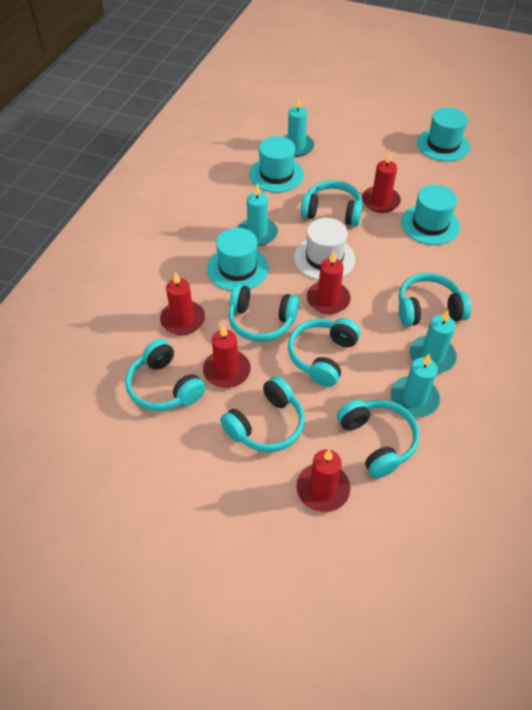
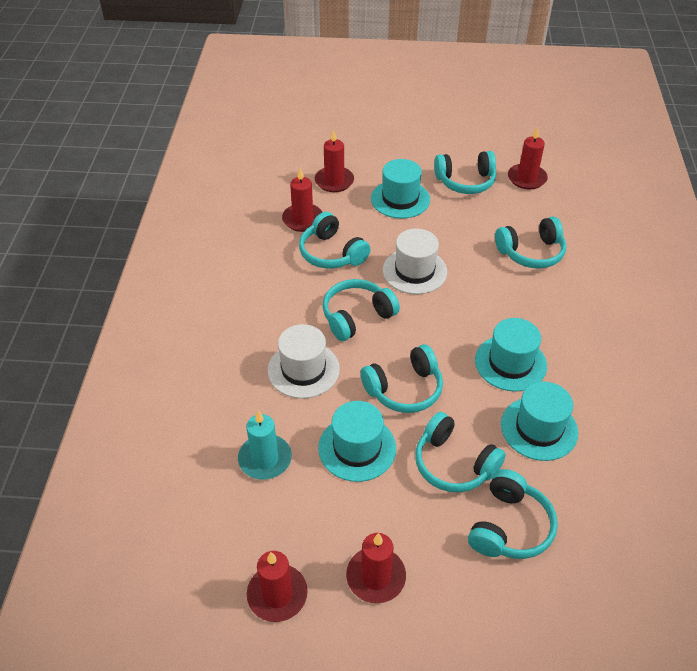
turquoise candle: 4 -> 1
white hat: 1 -> 2

